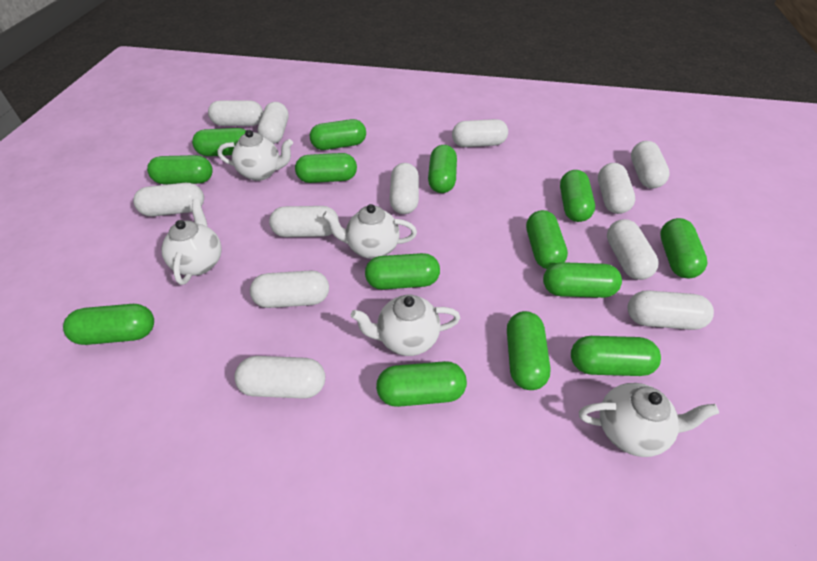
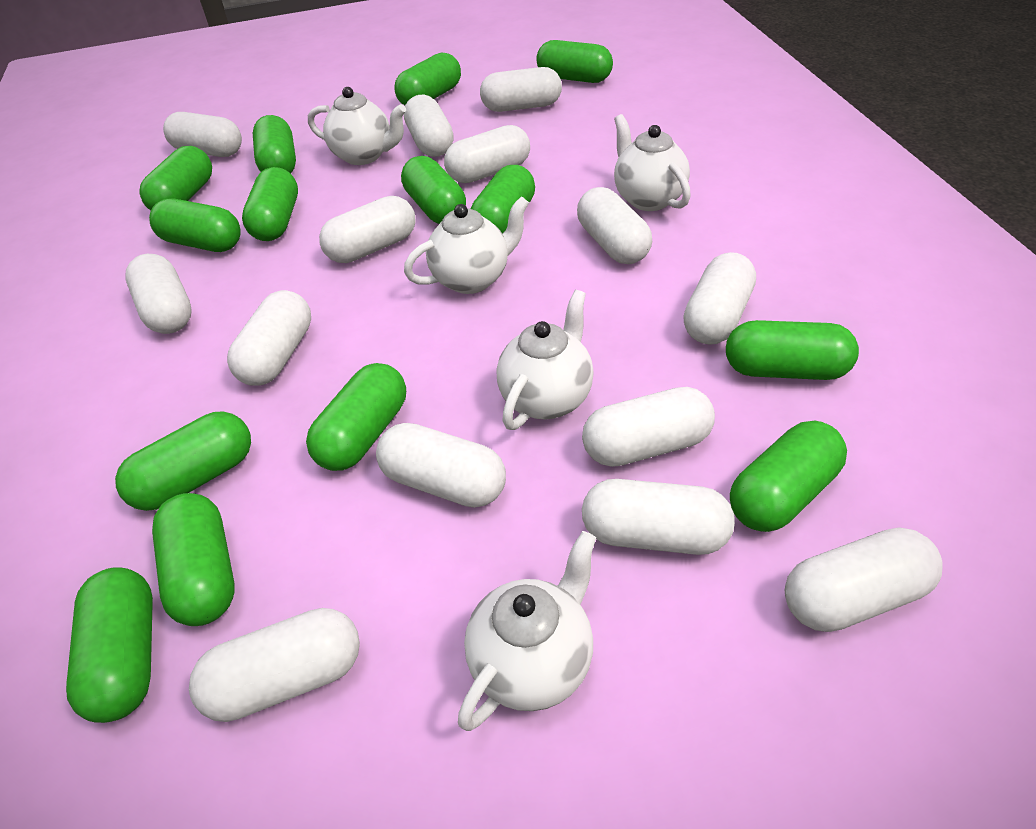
white capsule: 12 -> 14

